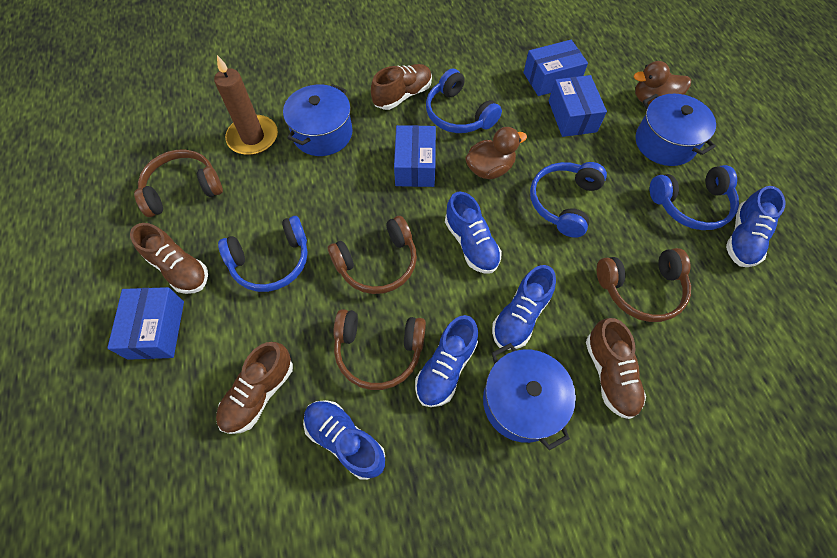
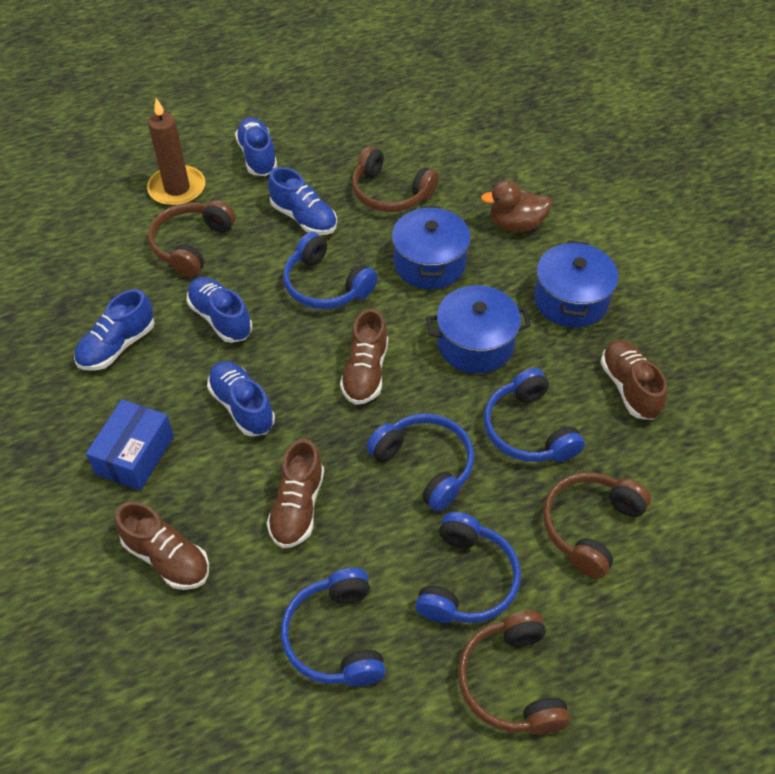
blue box: 4 -> 1
blue headphones: 4 -> 5
brown duck: 2 -> 1

